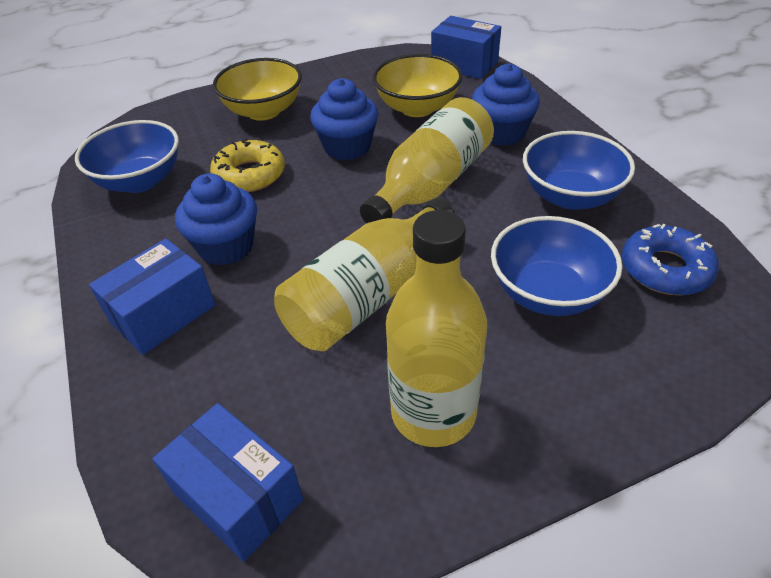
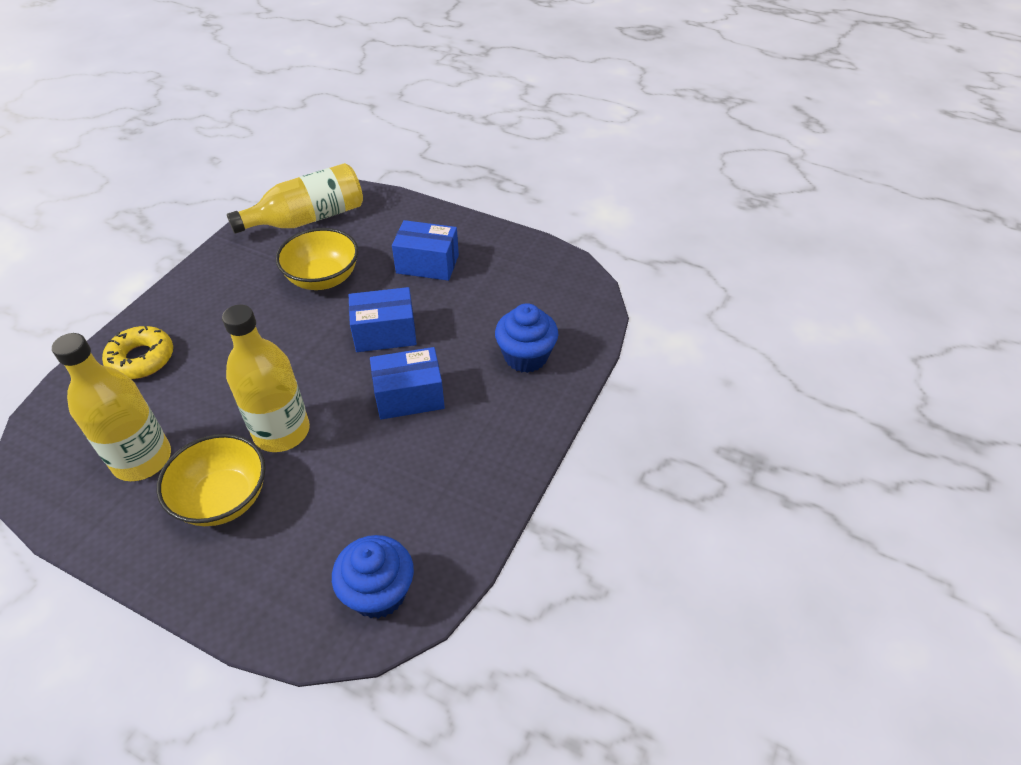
blue bowl: 3 -> 0
blue cupcake: 3 -> 2
blue donut: 1 -> 0

